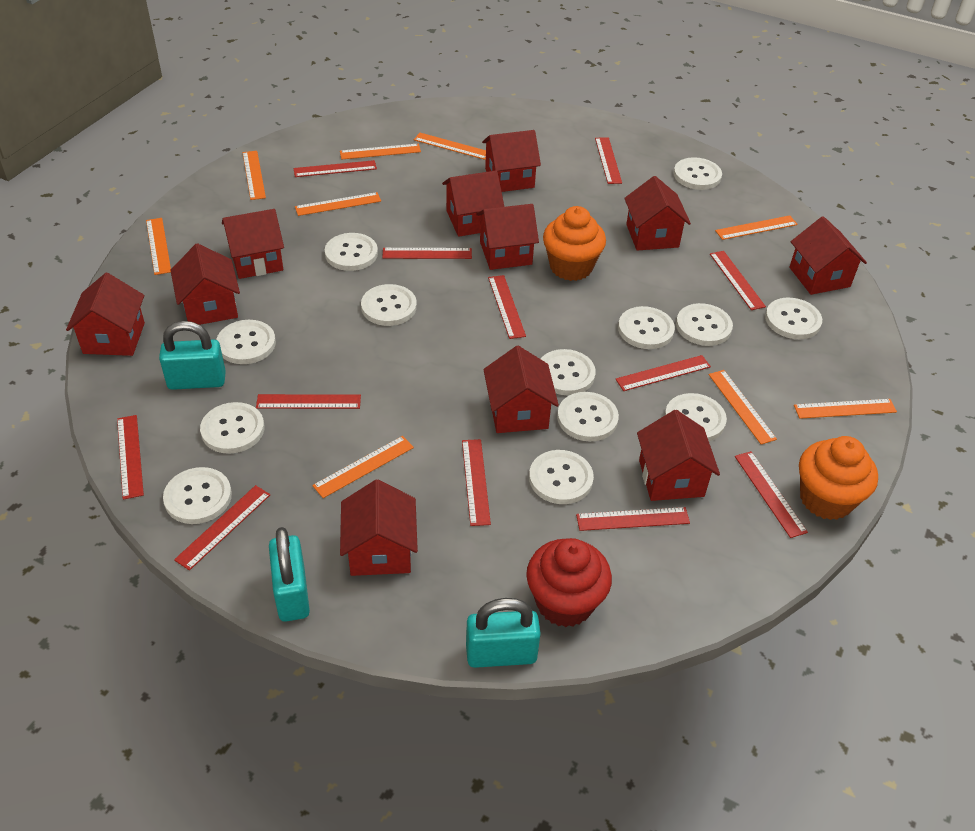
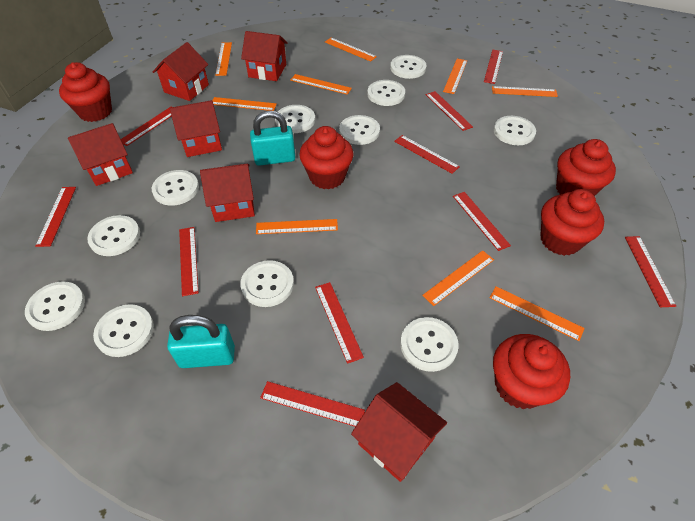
orange cupcake: 2 -> 0
red cupcake: 1 -> 5
red house: 11 -> 6
red ruler: 12 -> 10
turquoise padlock: 3 -> 2
white button: 13 -> 11

